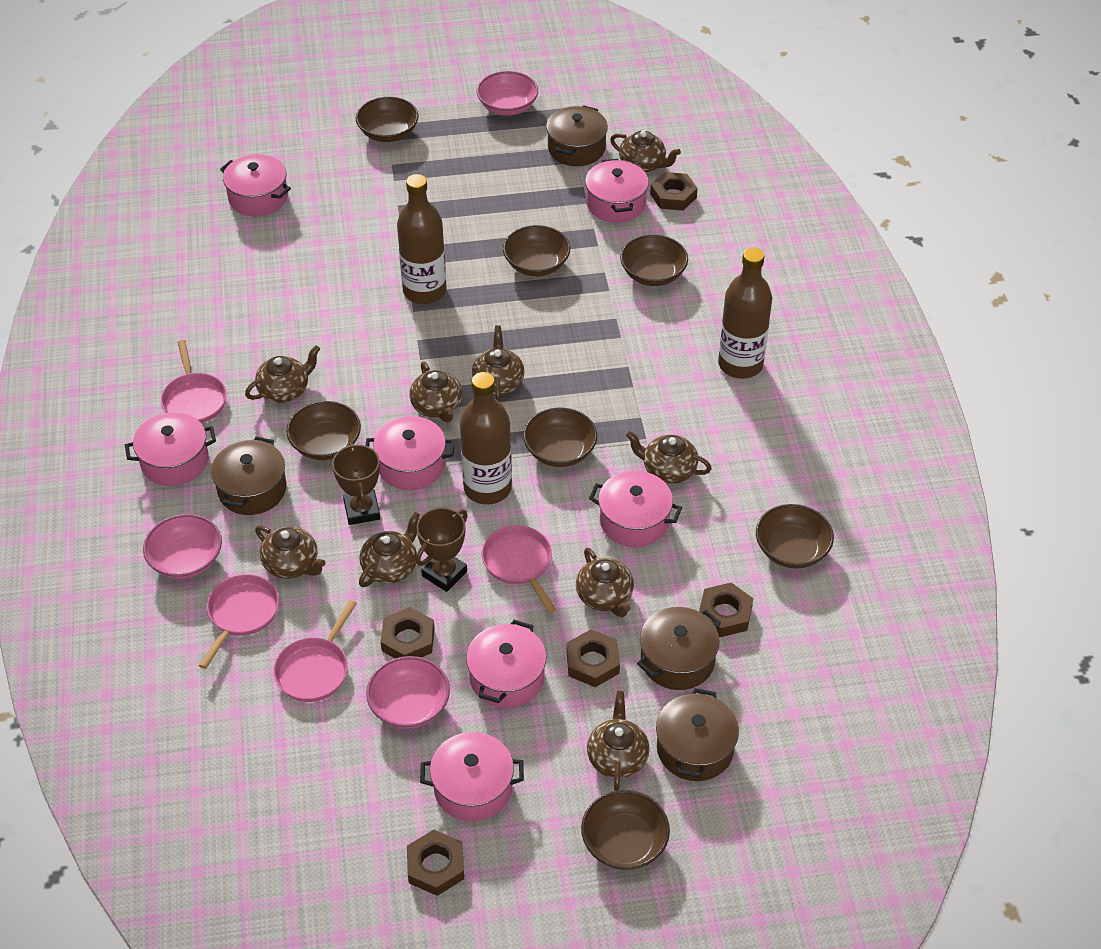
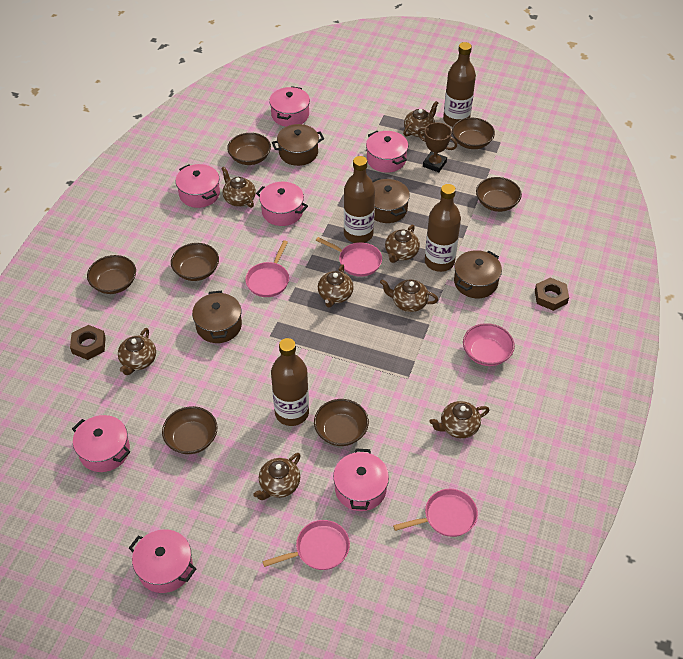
brown bottle: 3 -> 4
brown nut: 5 -> 2
brown teapot: 9 -> 8
brown trophy: 2 -> 1
pink bowl: 3 -> 1

